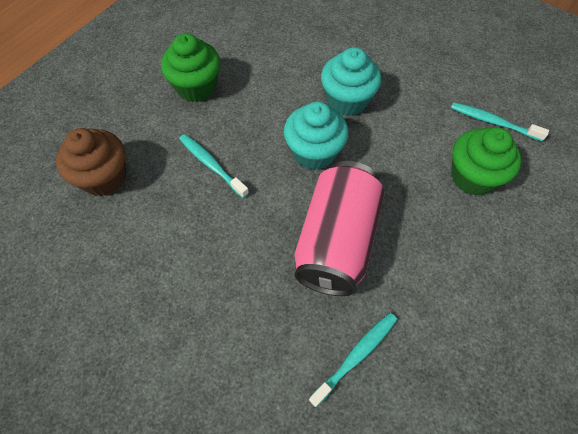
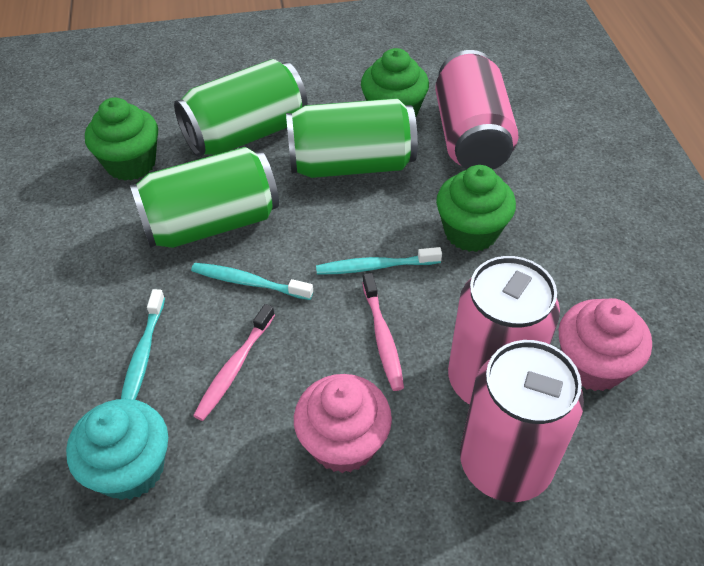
brown cupcake: 1 -> 0
green can: 0 -> 3
green cupcake: 2 -> 3
pink can: 1 -> 3
pink cupcake: 0 -> 2
pink toothbrush: 0 -> 2
turquoise cupcake: 2 -> 1

